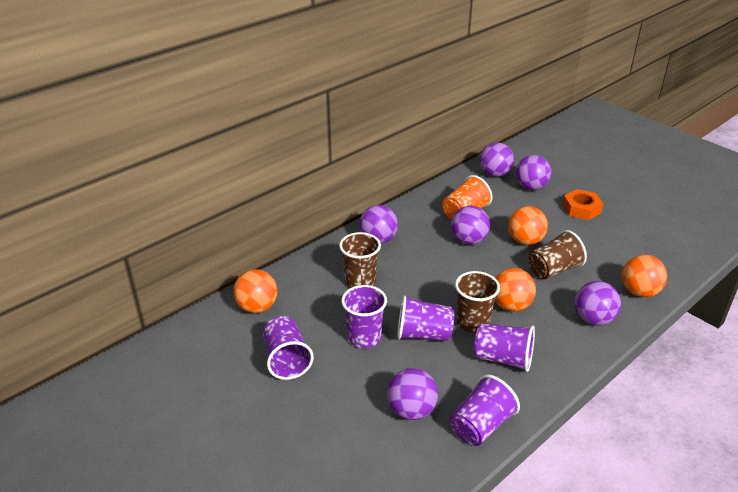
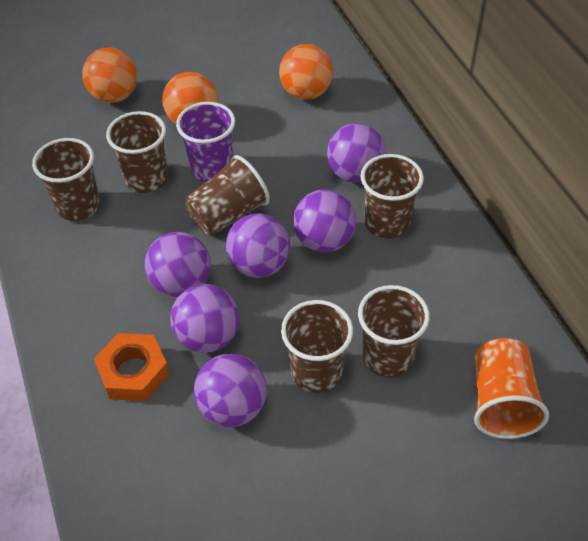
brown cup: 3 -> 6
orange ball: 4 -> 3
purple cup: 5 -> 1

